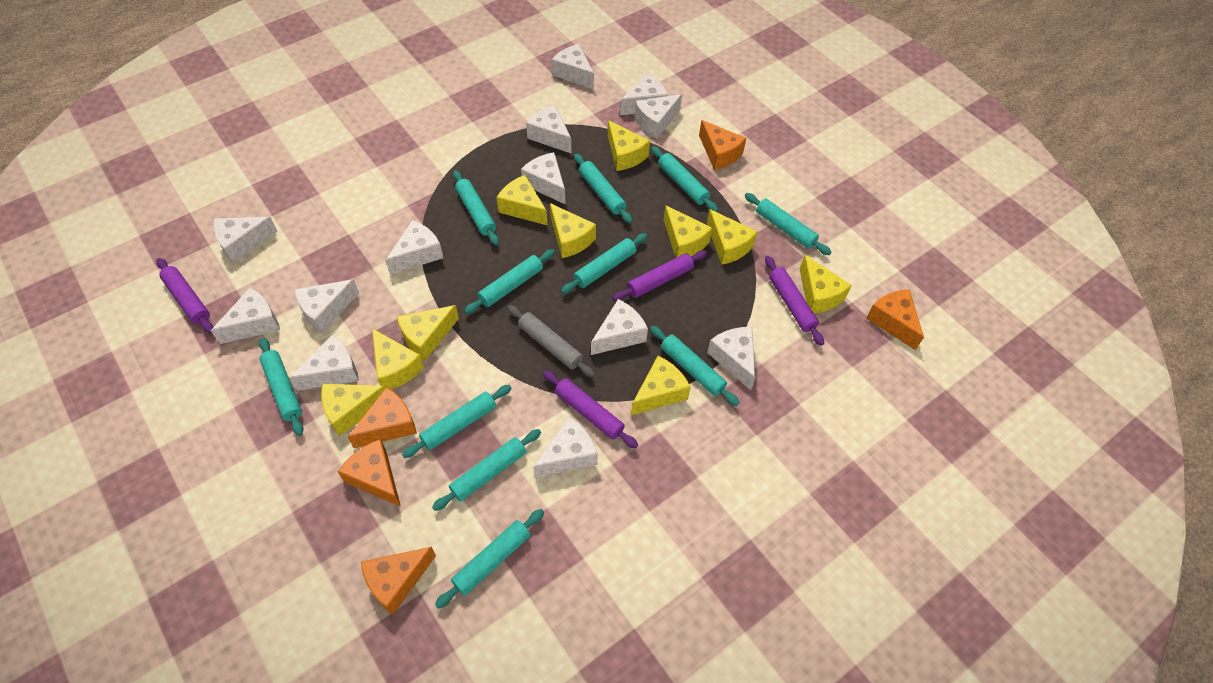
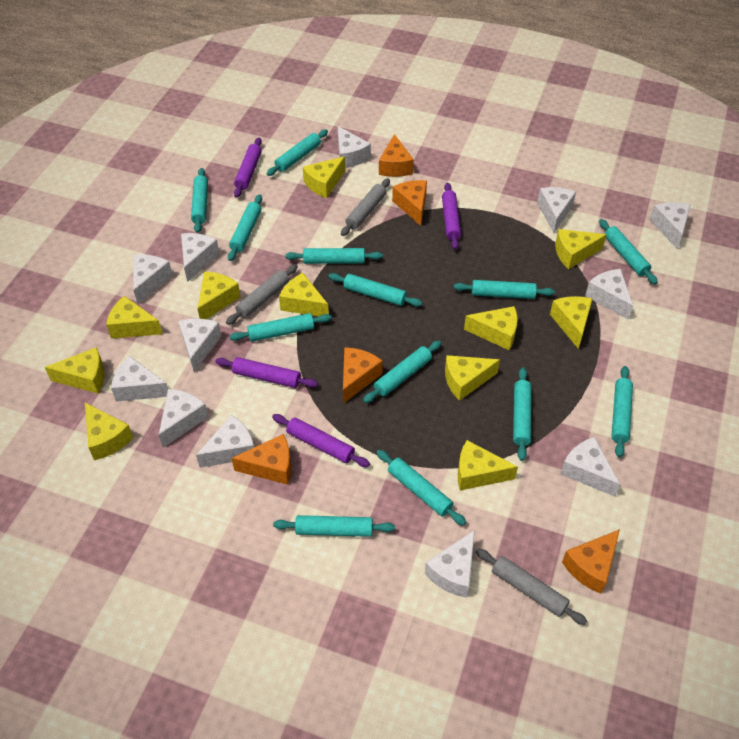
grey rolling pin: 1 -> 3
turquoise rolling pin: 11 -> 13
white cheese: 13 -> 12
yellow cheese: 10 -> 11

